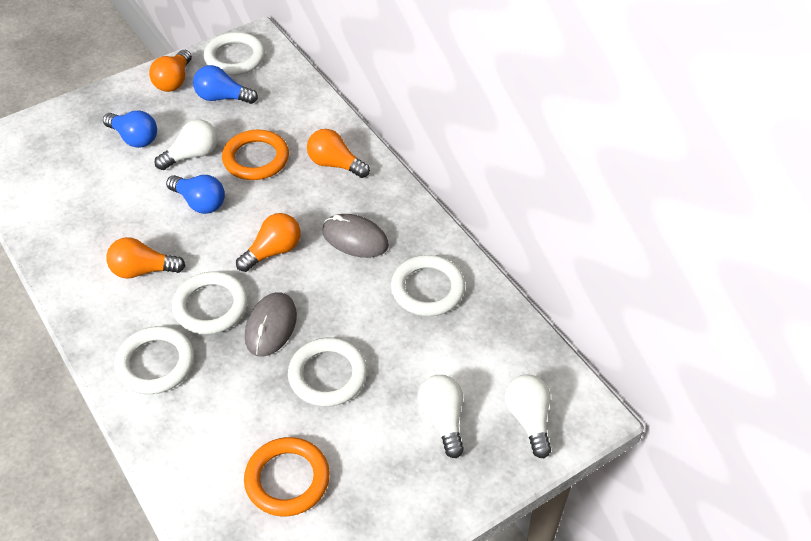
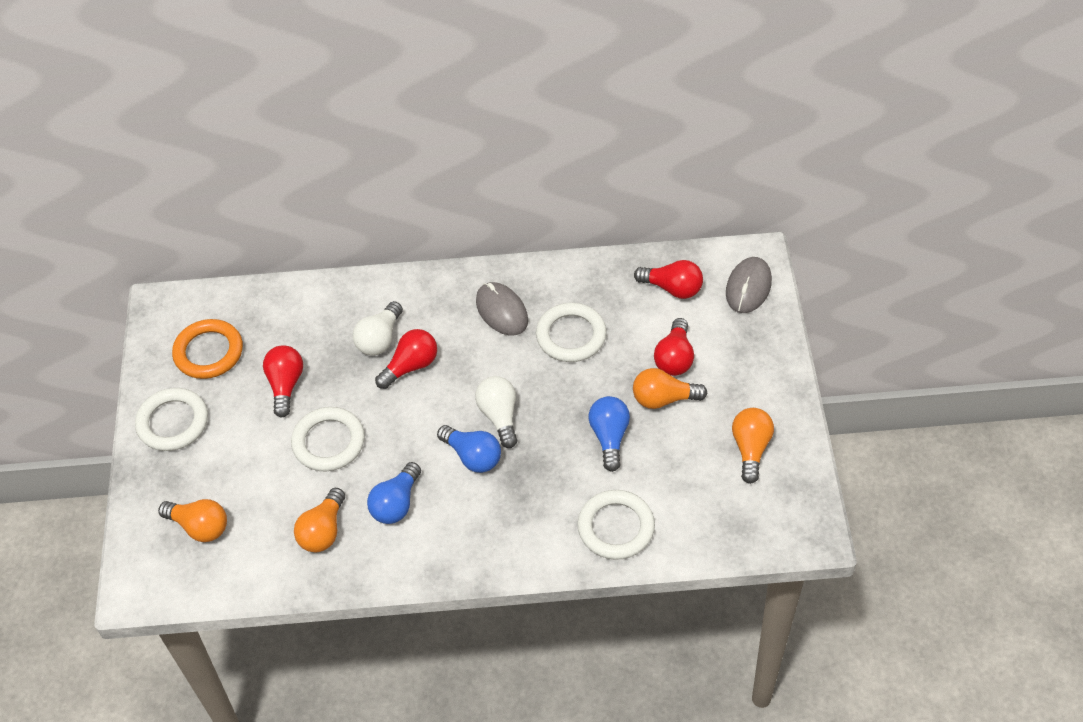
orange ring: 2 -> 1
red light bulb: 0 -> 4
white light bulb: 3 -> 2
white ring: 5 -> 4

